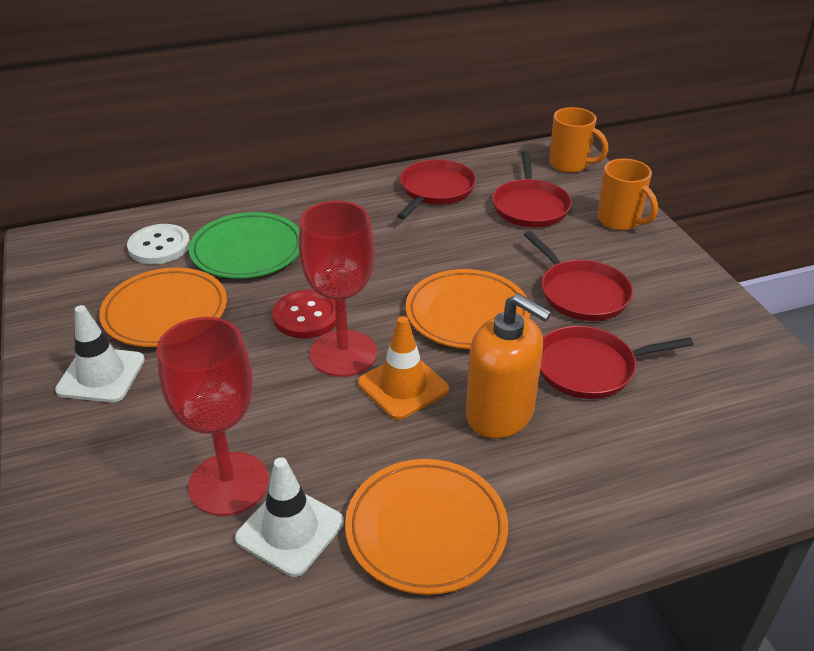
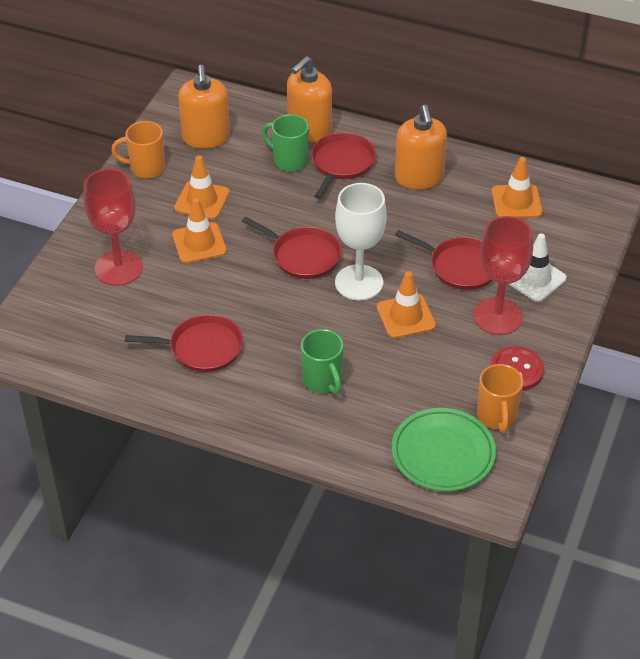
green mug: 0 -> 2
orange plate: 3 -> 0
orange soap dispenser: 1 -> 3
orange traffic cone: 1 -> 4
white button: 1 -> 0
white goblet: 0 -> 1
white traffic cone: 2 -> 1

